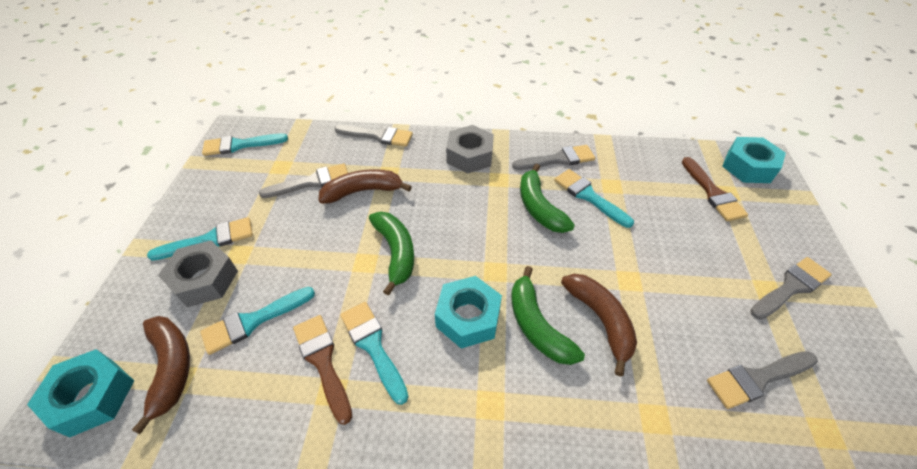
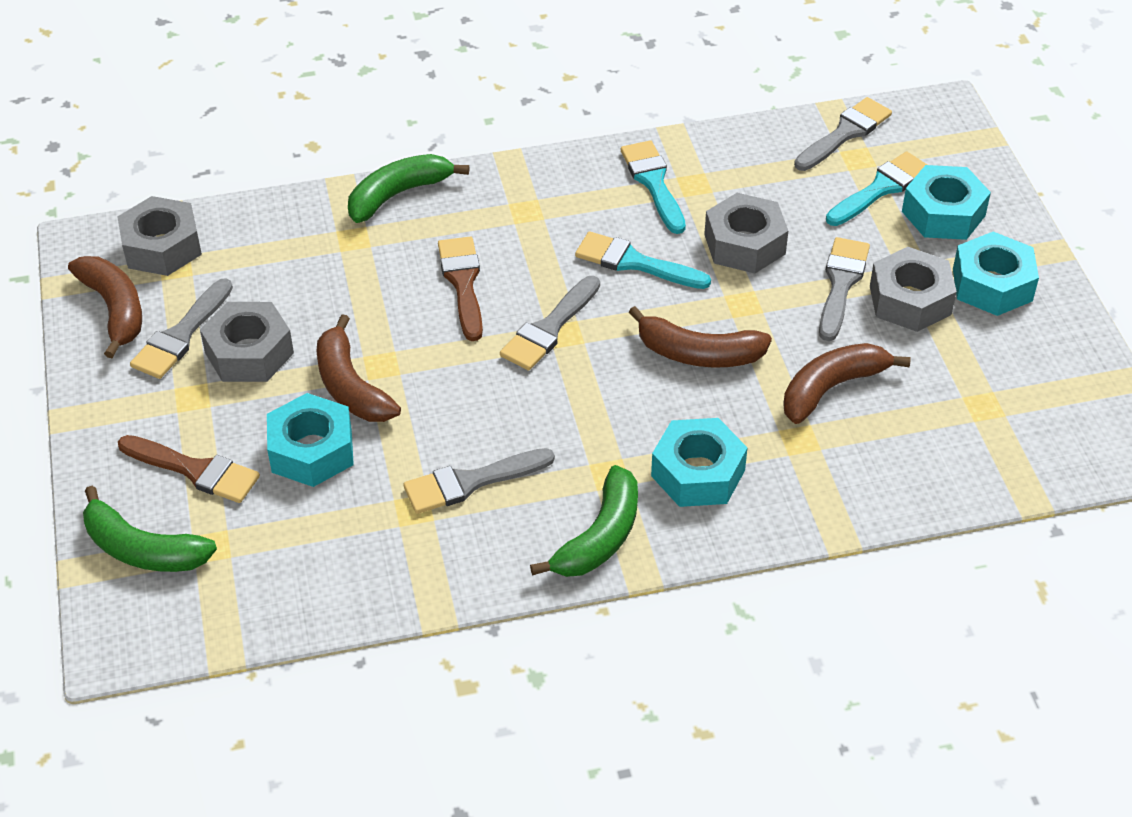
brown banana: 3 -> 4
grey nut: 2 -> 4
turquoise brush: 5 -> 3
turquoise nut: 3 -> 4

